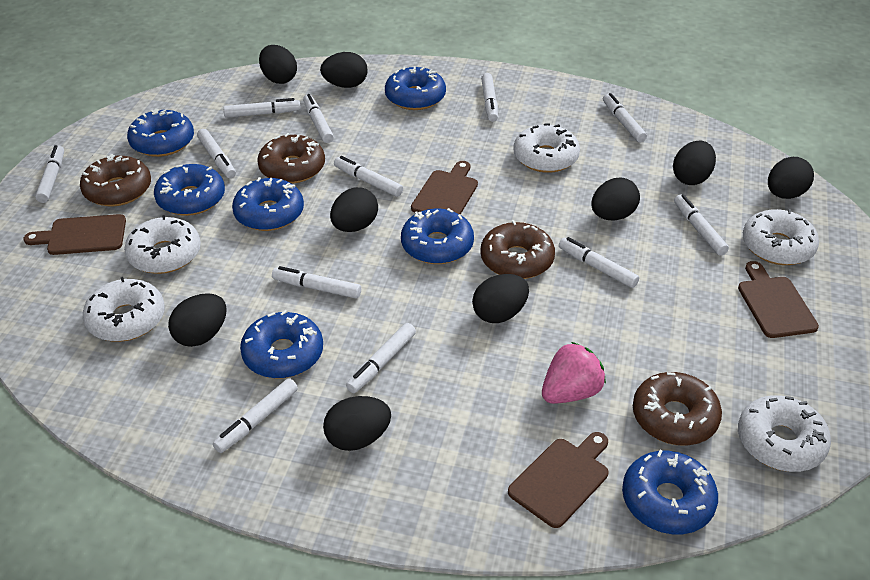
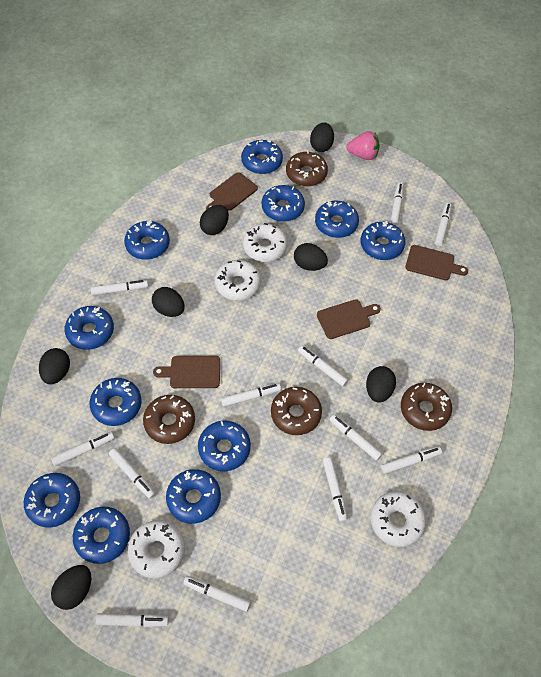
black egg: 9 -> 7
blue donut: 7 -> 11
white donut: 5 -> 4

